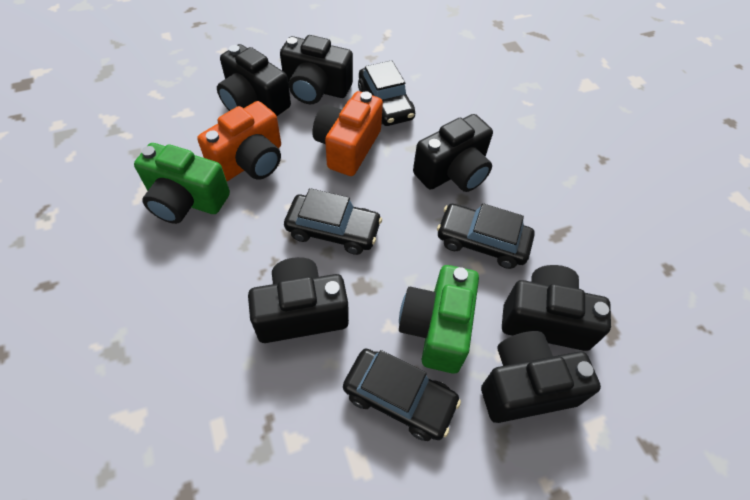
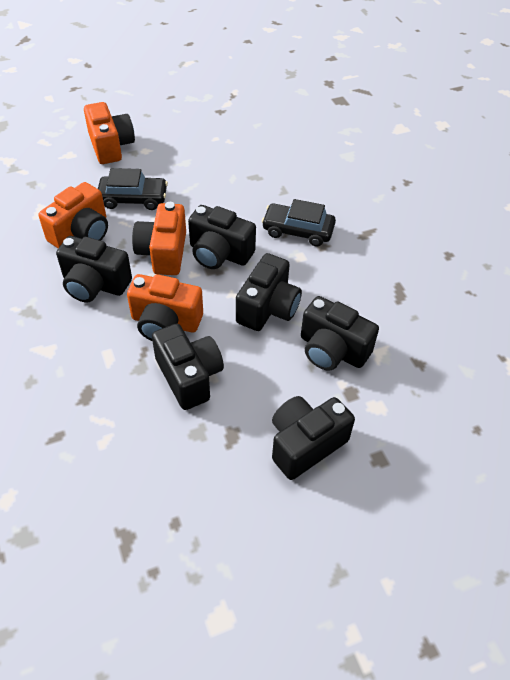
black car: 4 -> 2
green camera: 2 -> 0
orange camera: 2 -> 4

